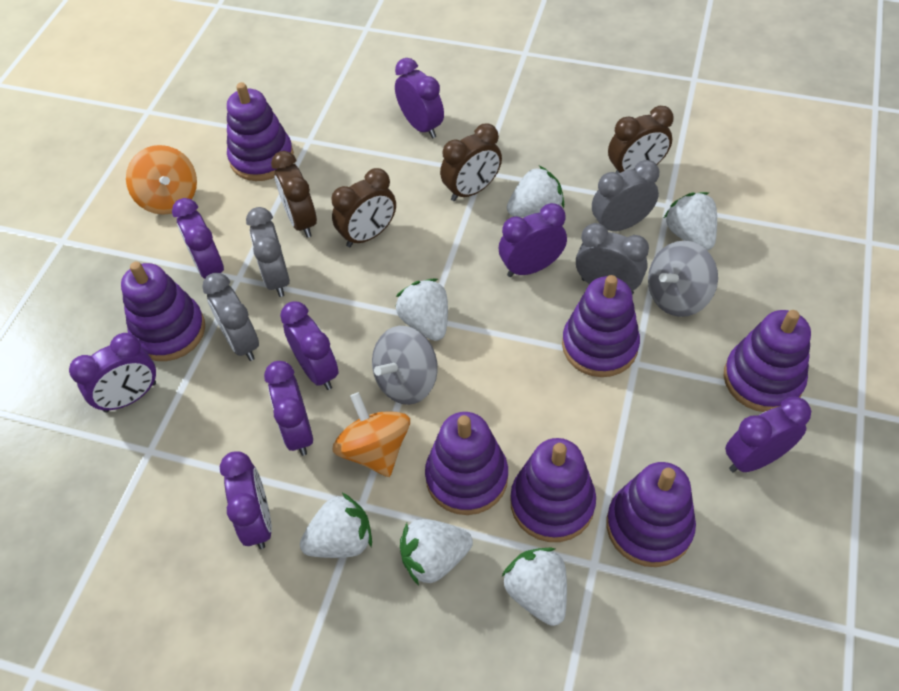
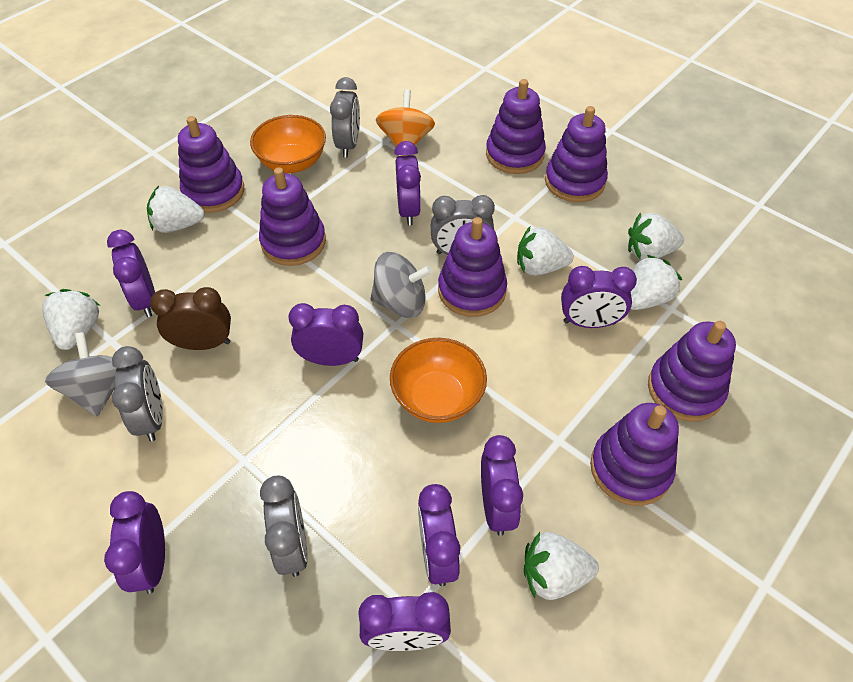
brown clock: 4 -> 1
orange bowl: 0 -> 2
orange spinning top: 2 -> 1

